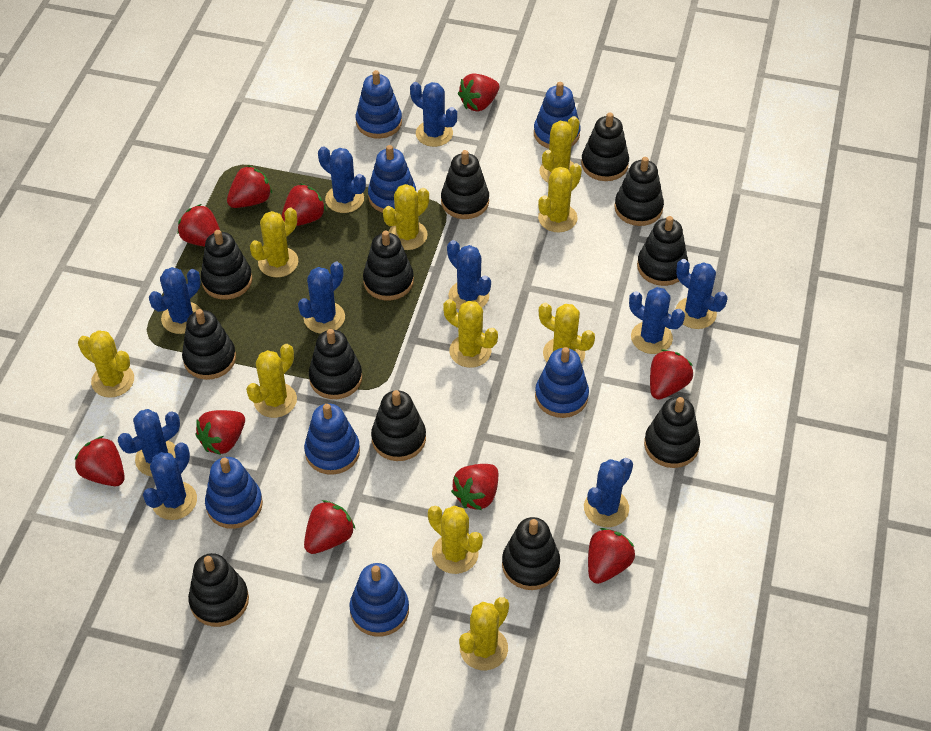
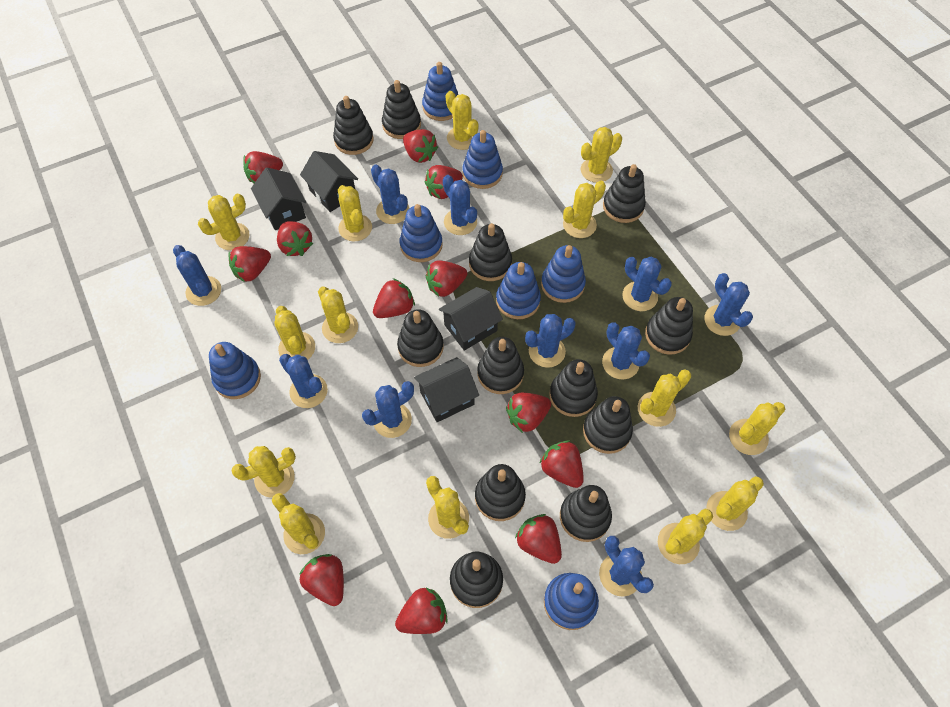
black house: 0 -> 4
red strawberry: 10 -> 12
yellow cactus: 10 -> 14

